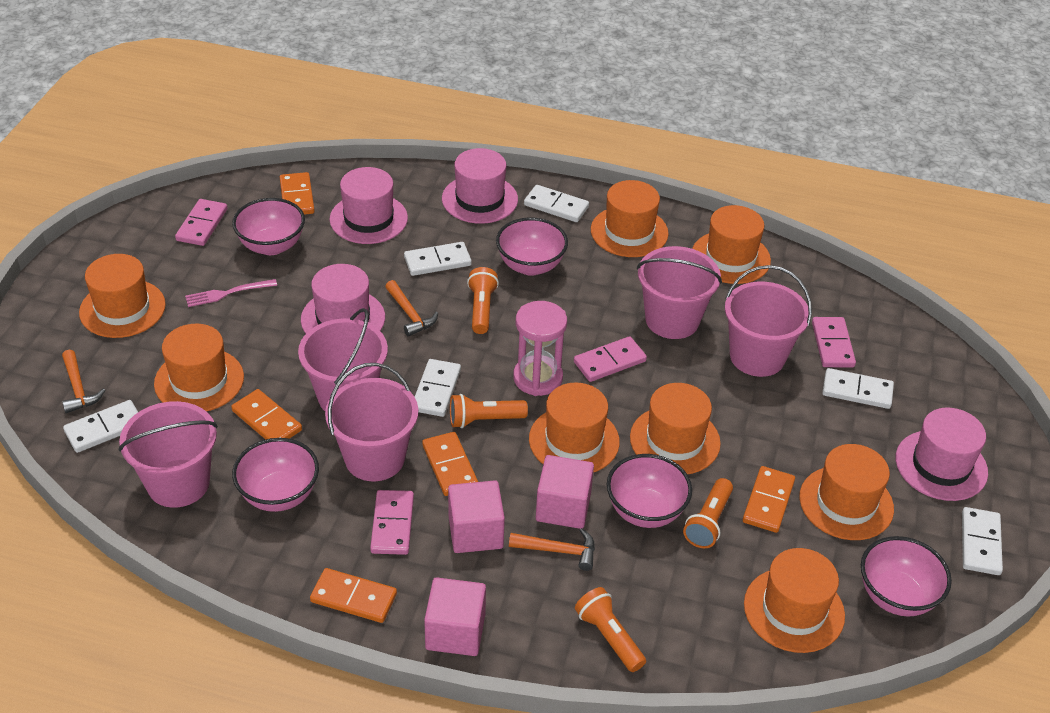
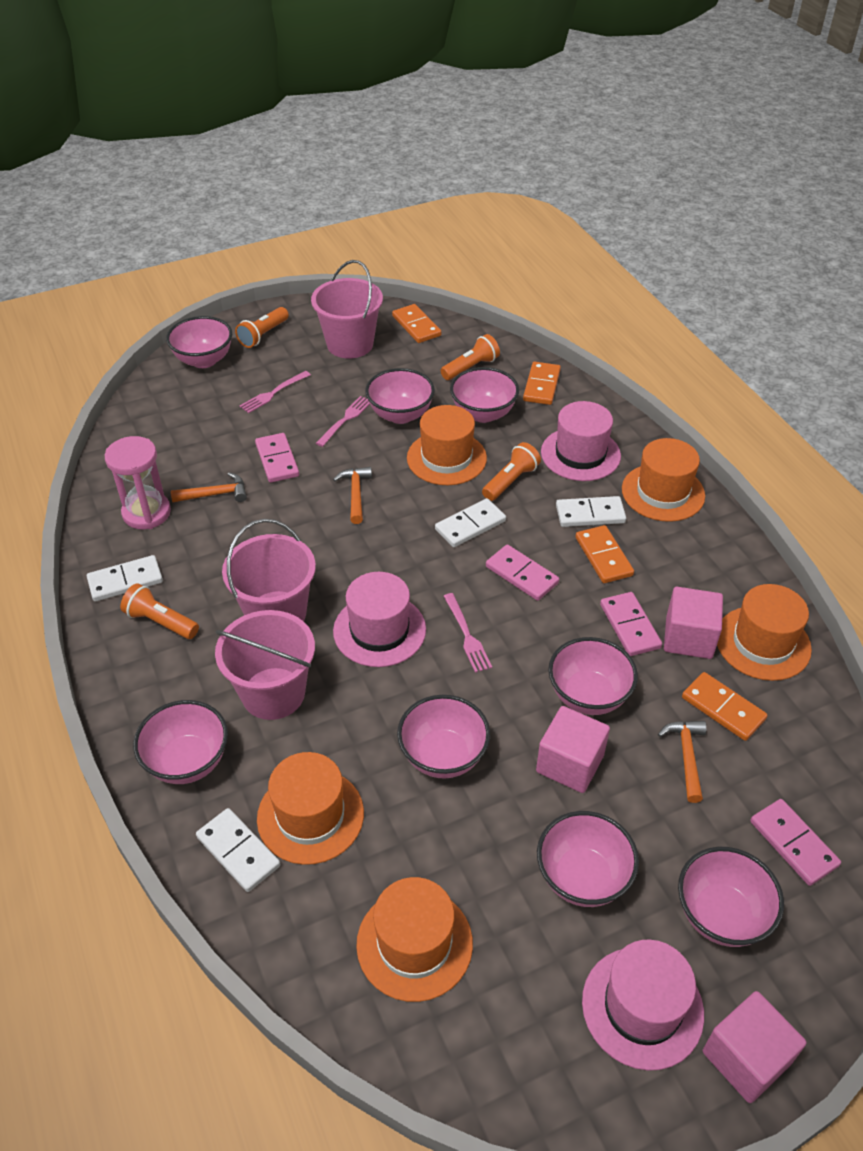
orange domino: 5 -> 4
orange hat: 8 -> 5
pink bowl: 5 -> 8
pink bucket: 5 -> 3
pink fork: 1 -> 3
pink hat: 4 -> 3
white domino: 6 -> 4

